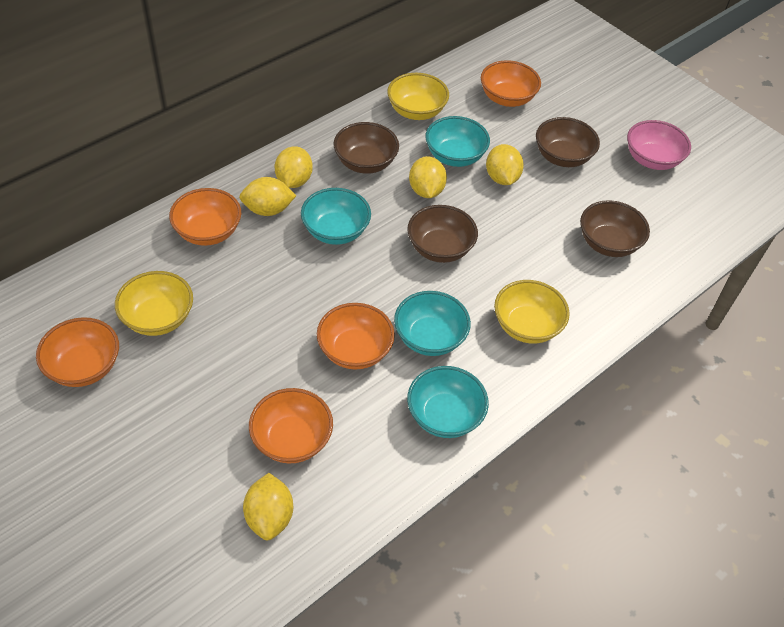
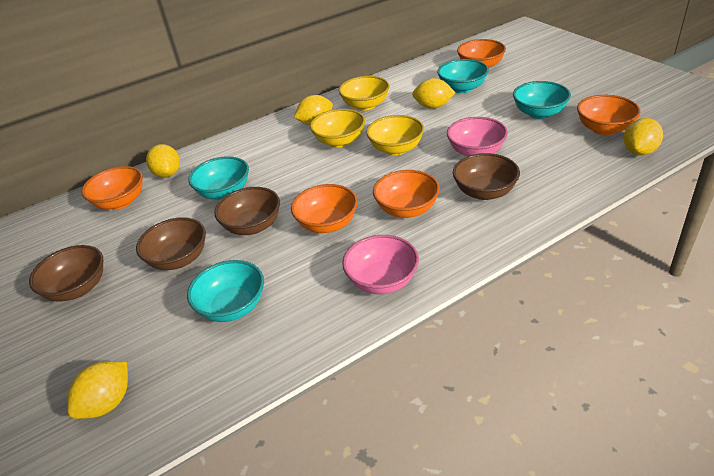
pink bowl: 1 -> 2

